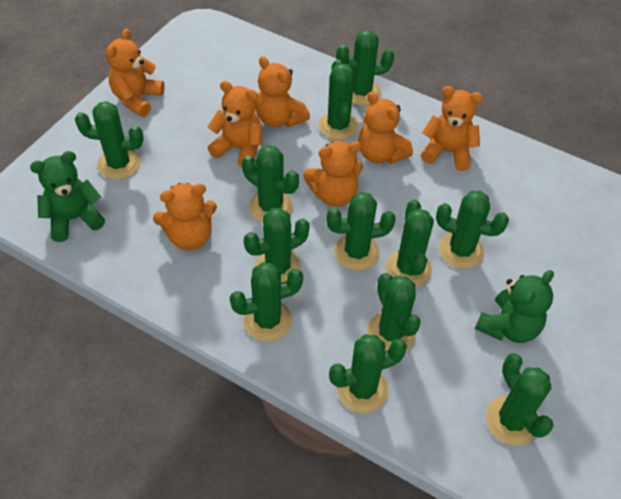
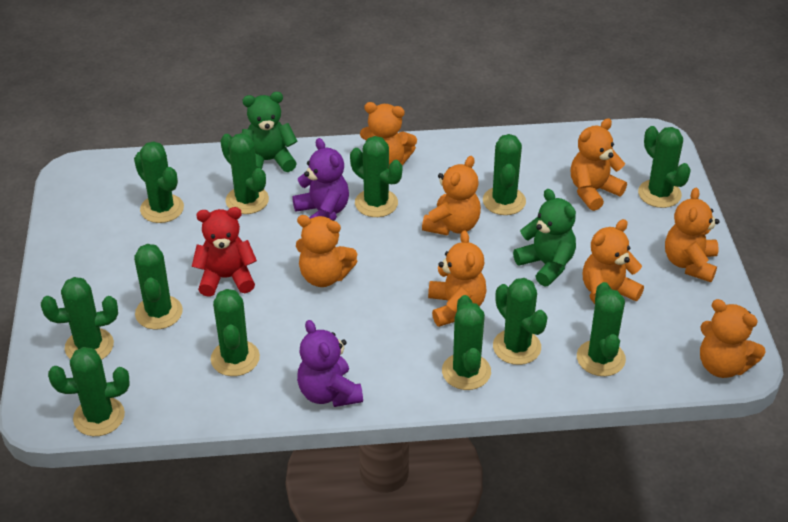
orange teddy bear: 7 -> 8
purple teddy bear: 0 -> 2
red teddy bear: 0 -> 1

